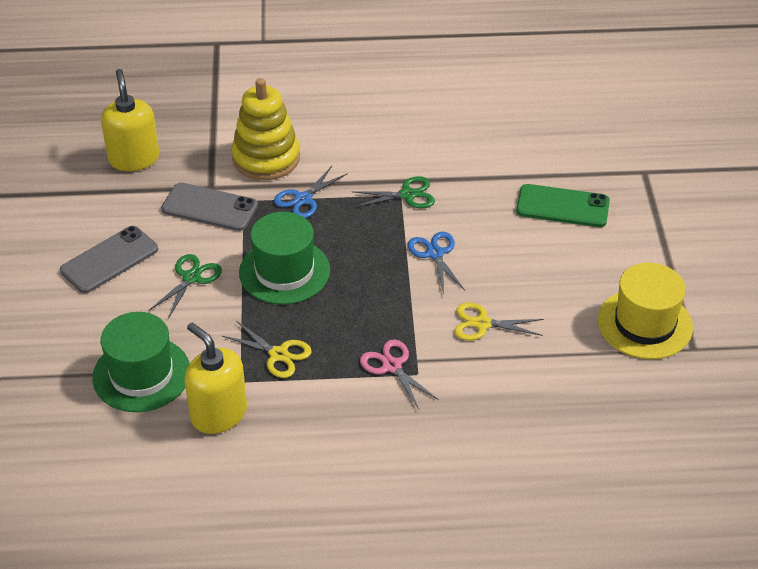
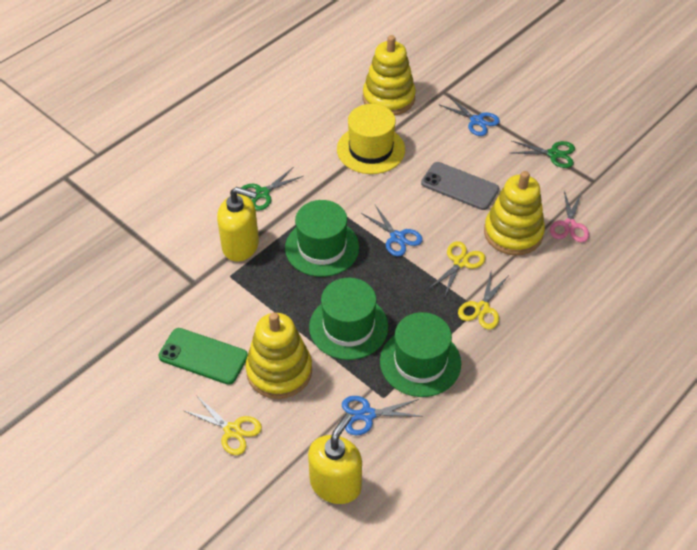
blue scissors: 2 -> 3
green hat: 2 -> 3
grey phone: 2 -> 1
yellow scissors: 2 -> 3
yellow stacking toy: 1 -> 3

